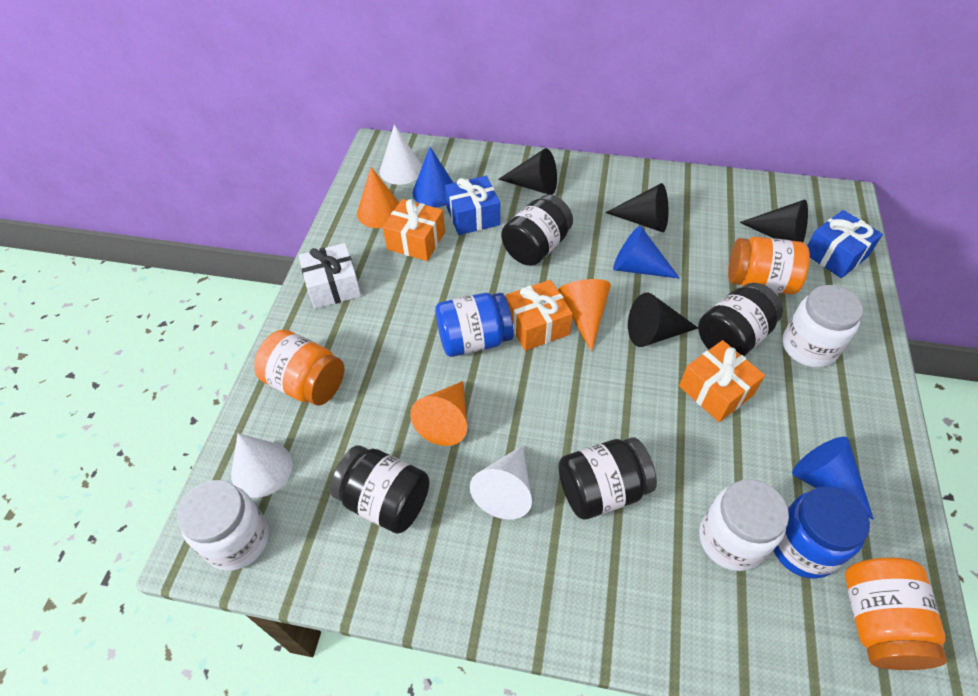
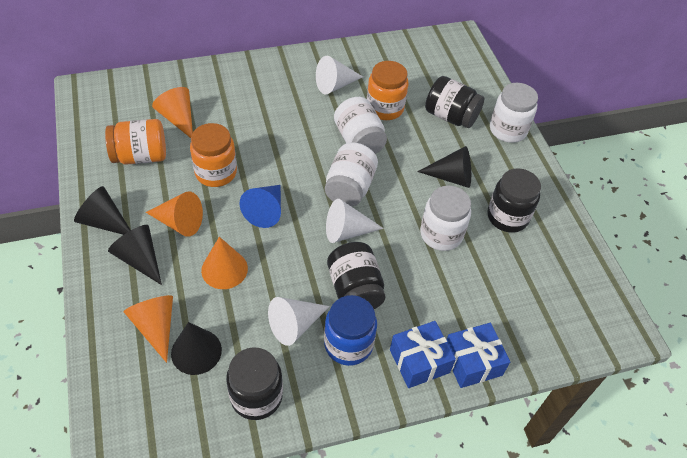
blue cone: 3 -> 1
blue jar: 2 -> 1
orange cone: 3 -> 4
orange gift: 3 -> 0
white gift: 1 -> 0
white jar: 3 -> 4

